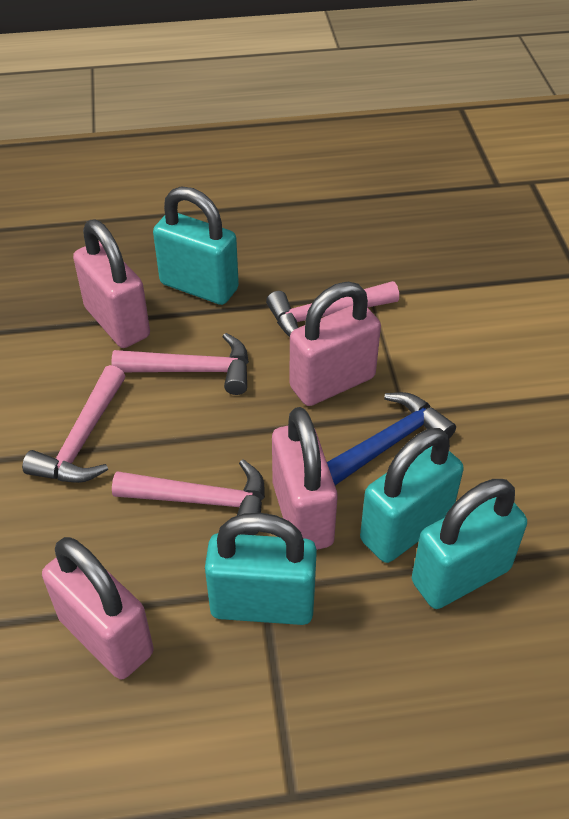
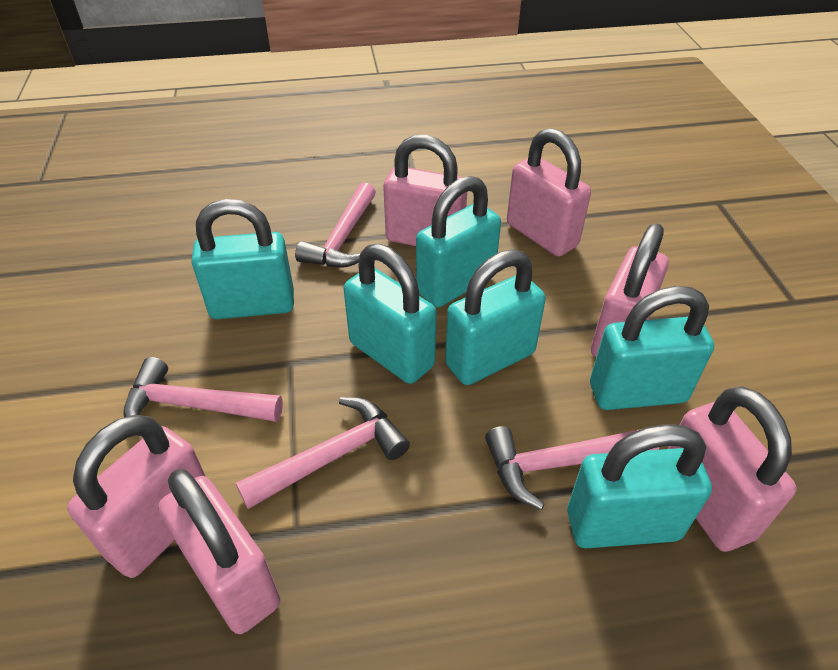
blue hammer: 1 -> 0
pink padlock: 4 -> 6
turquoise padlock: 4 -> 6

